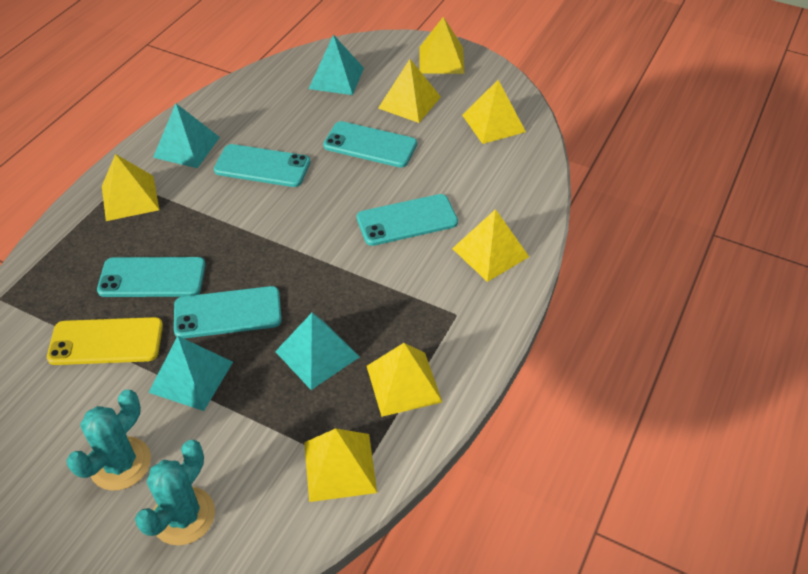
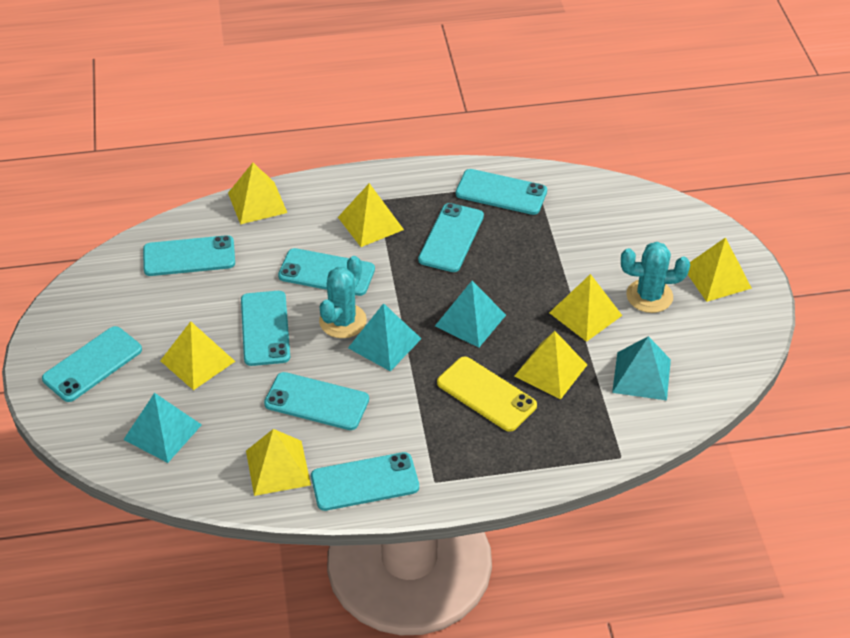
turquoise phone: 5 -> 8

